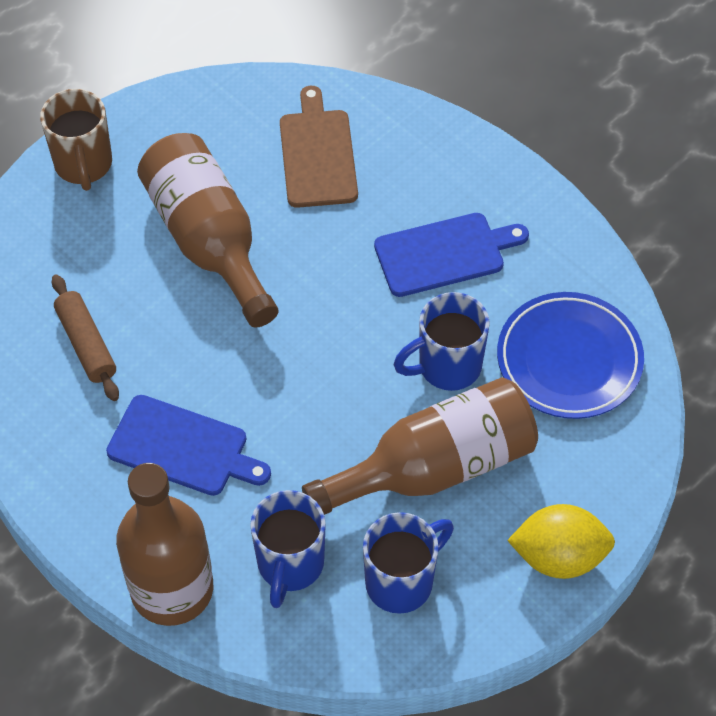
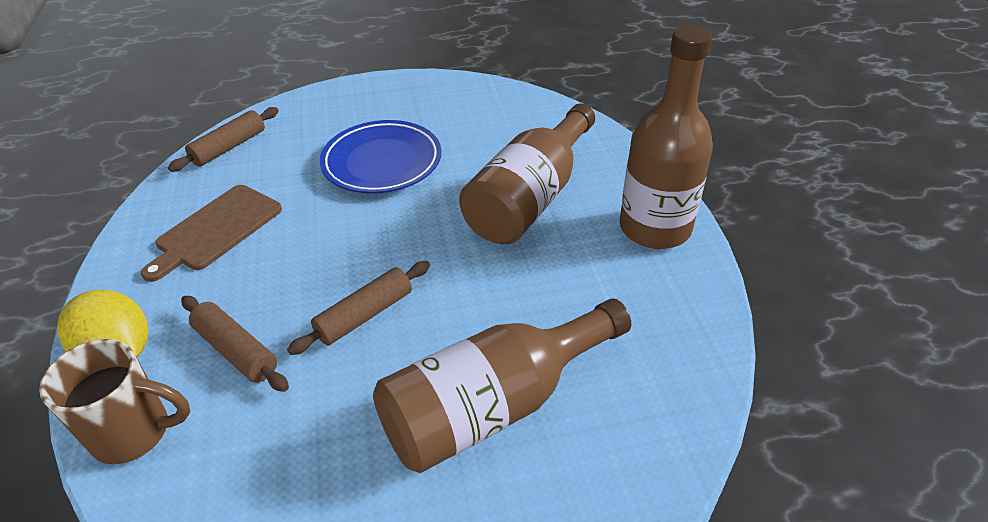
blue cutting board: 2 -> 0
blue mug: 3 -> 0
brown rolling pin: 1 -> 3

